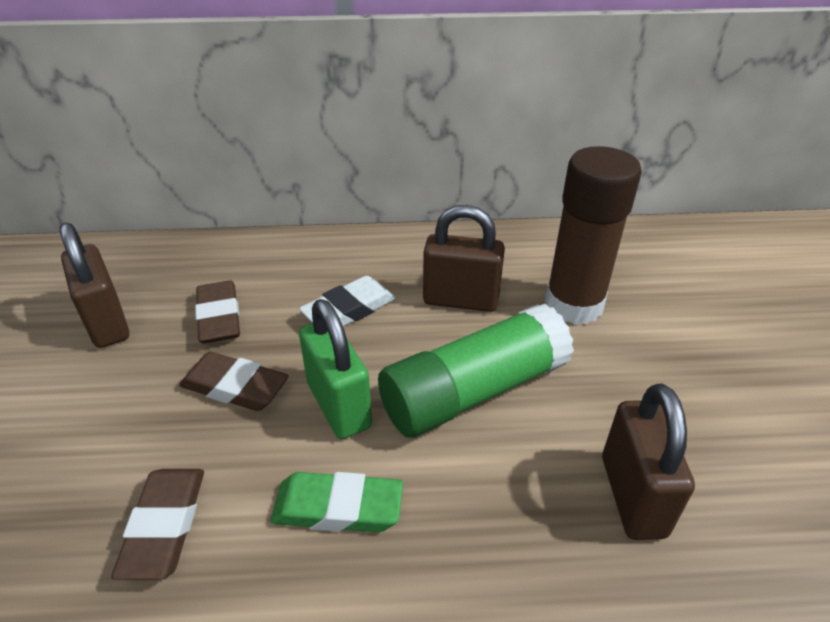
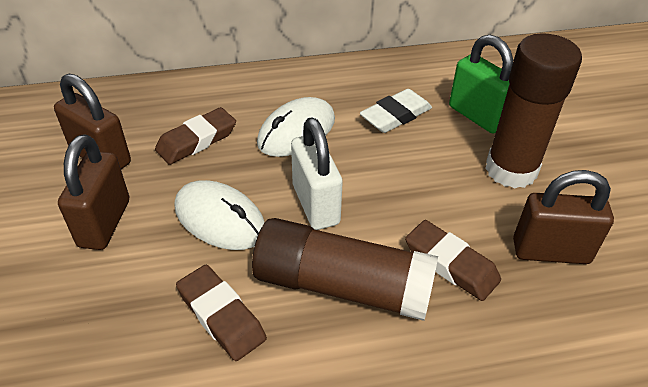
brown glue stick: 1 -> 2
green eraser: 1 -> 0
green glue stick: 1 -> 0
white mouse: 0 -> 2
white padlock: 0 -> 1

